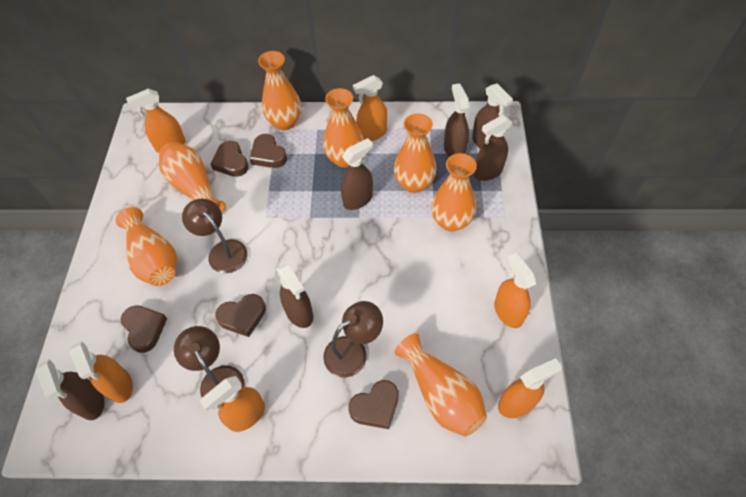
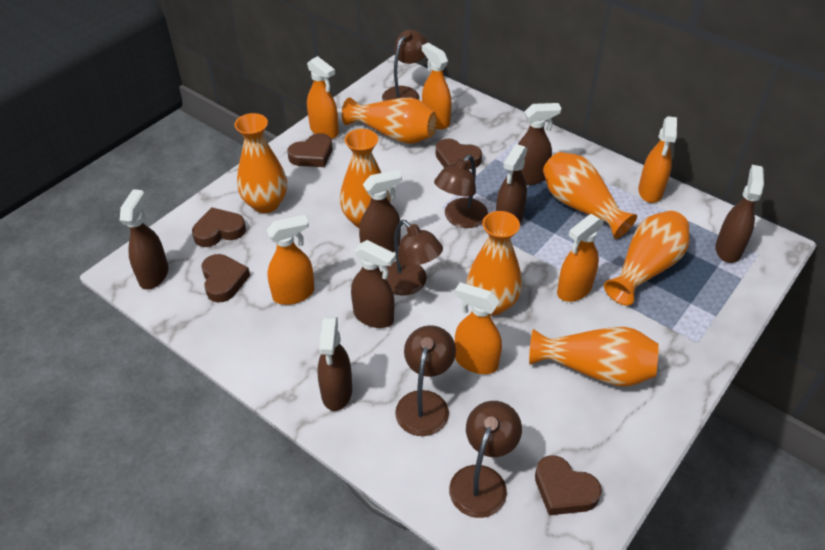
brown lamp: 3 -> 5
brown spray bottle: 6 -> 7

